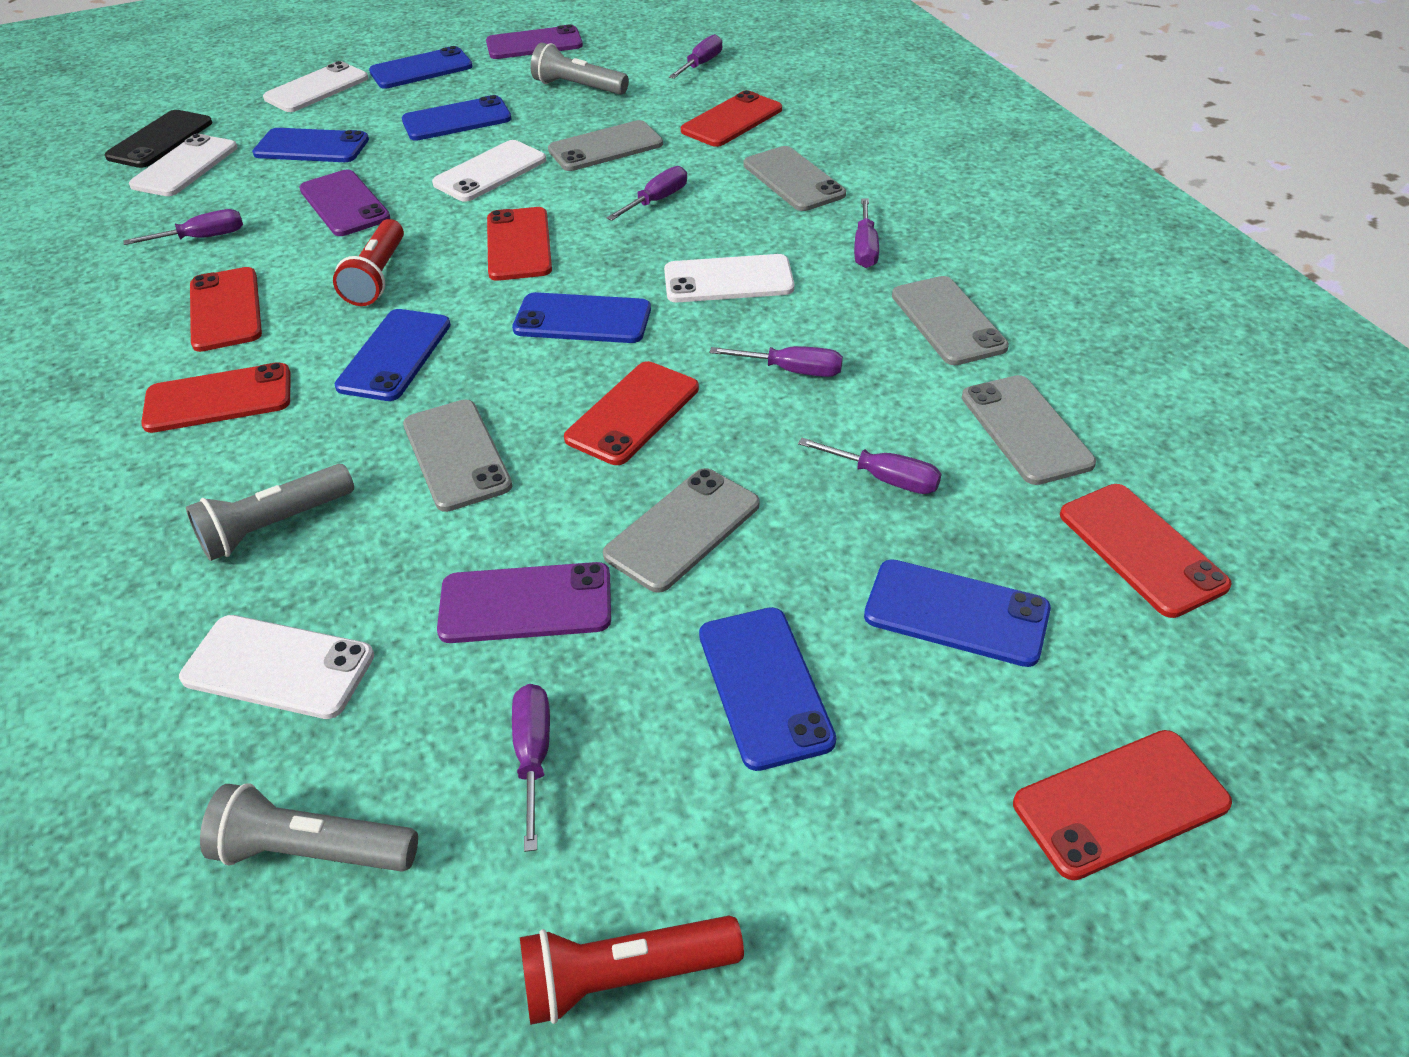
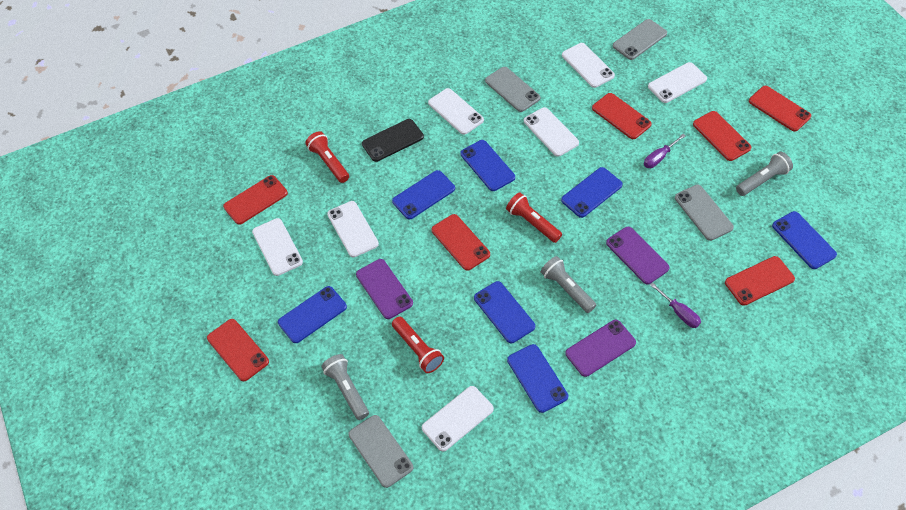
grey phone: 6 -> 4
purple screwdriver: 7 -> 2
red flashlight: 2 -> 3
white phone: 5 -> 7

